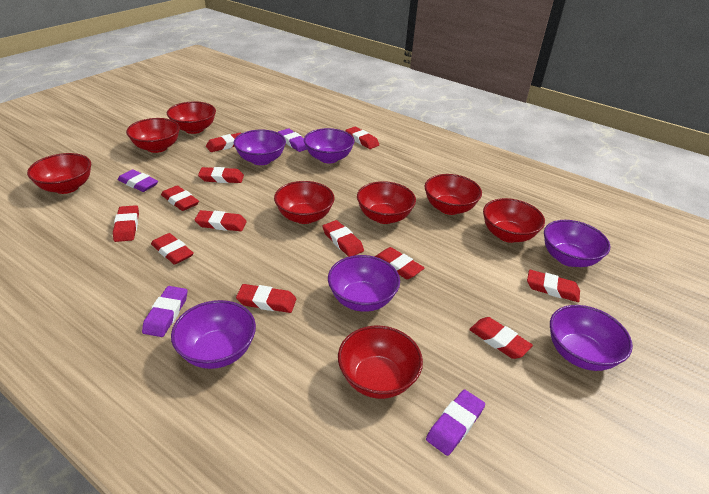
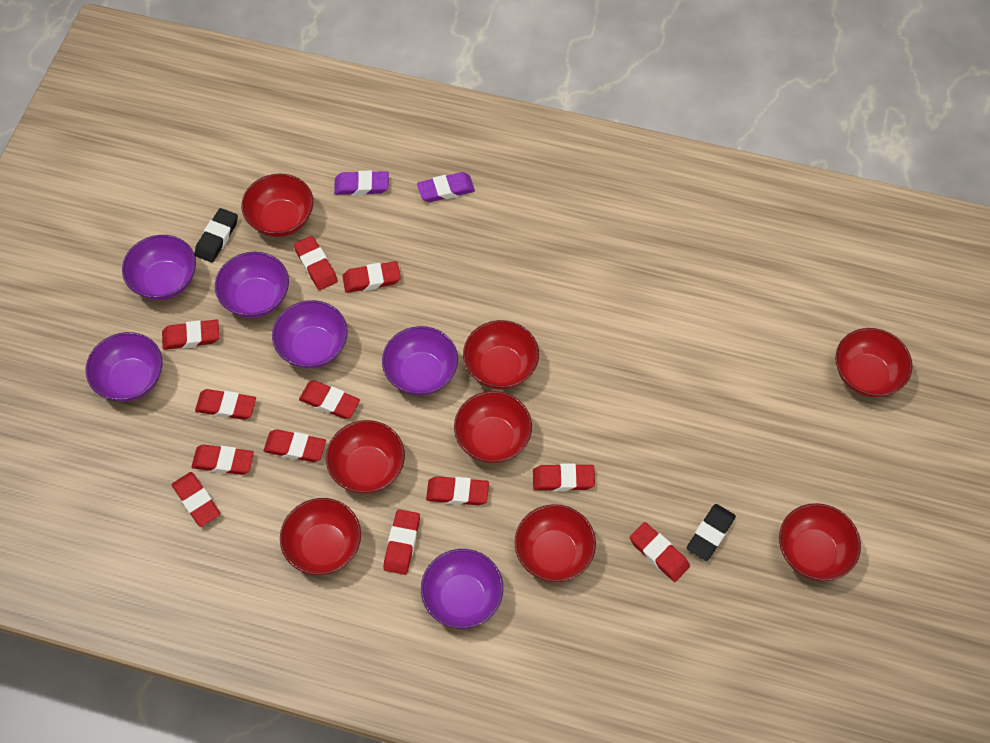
black eraser: 0 -> 2
purple eraser: 4 -> 2

